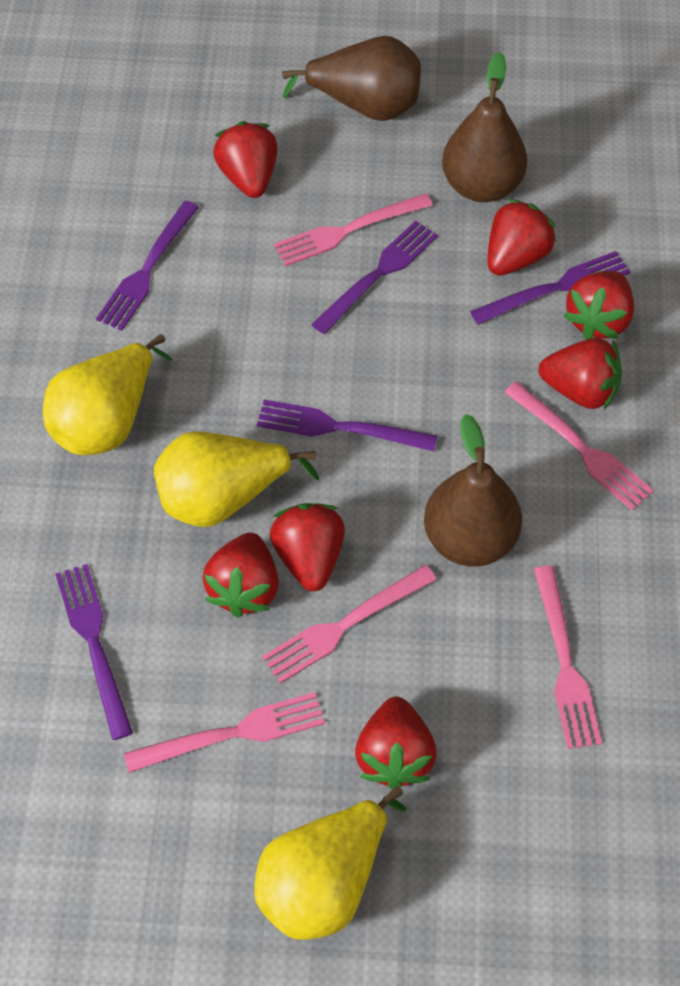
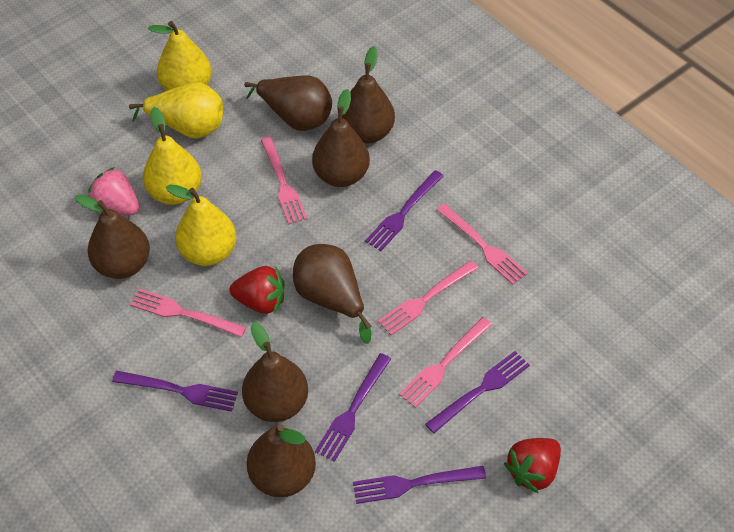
brown pear: 3 -> 7
pink strawberry: 0 -> 1
red strawberry: 7 -> 2
yellow pear: 3 -> 4

